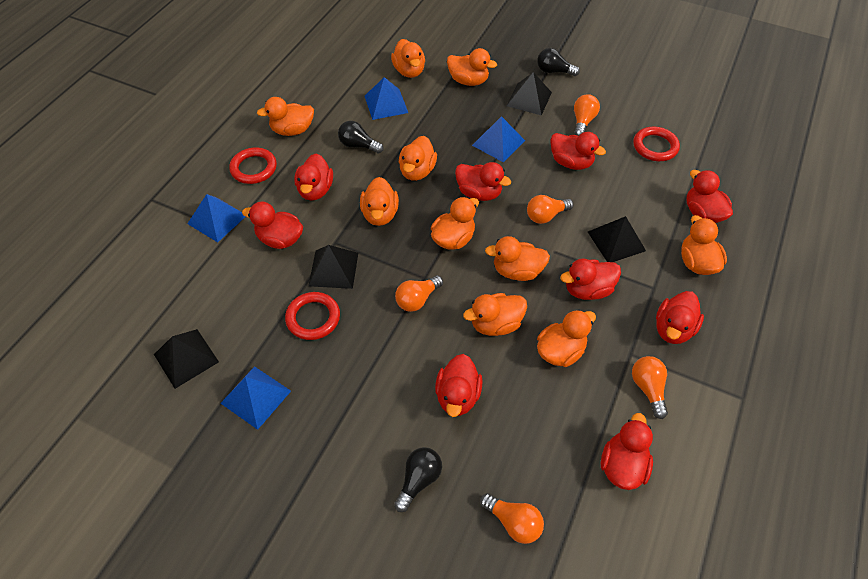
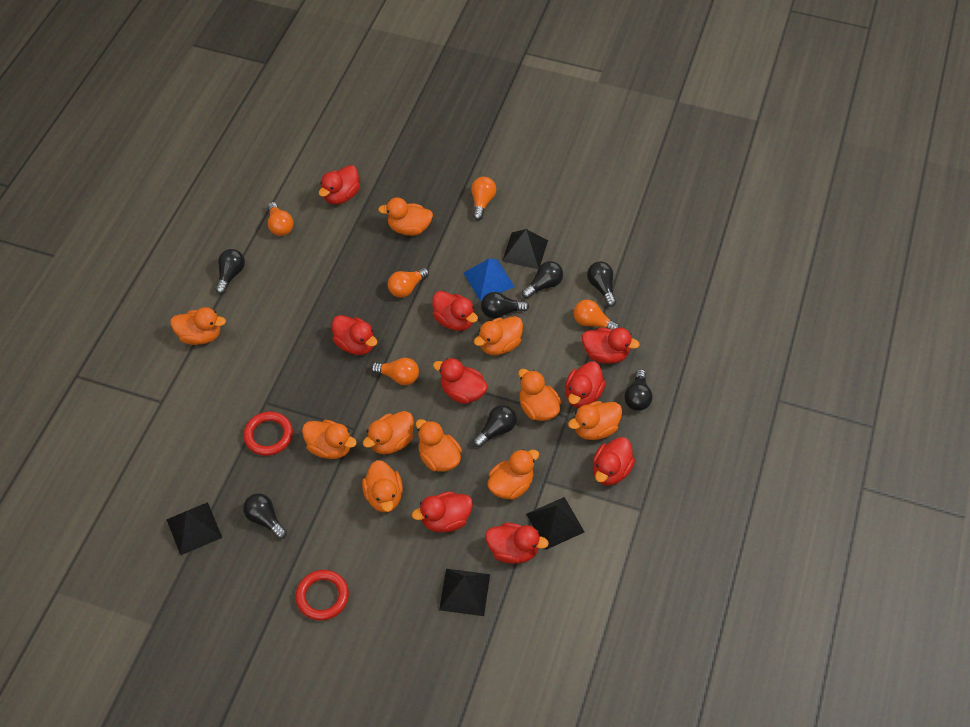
black light bulb: 3 -> 7
blue pyramid: 4 -> 1
red ring: 3 -> 2

